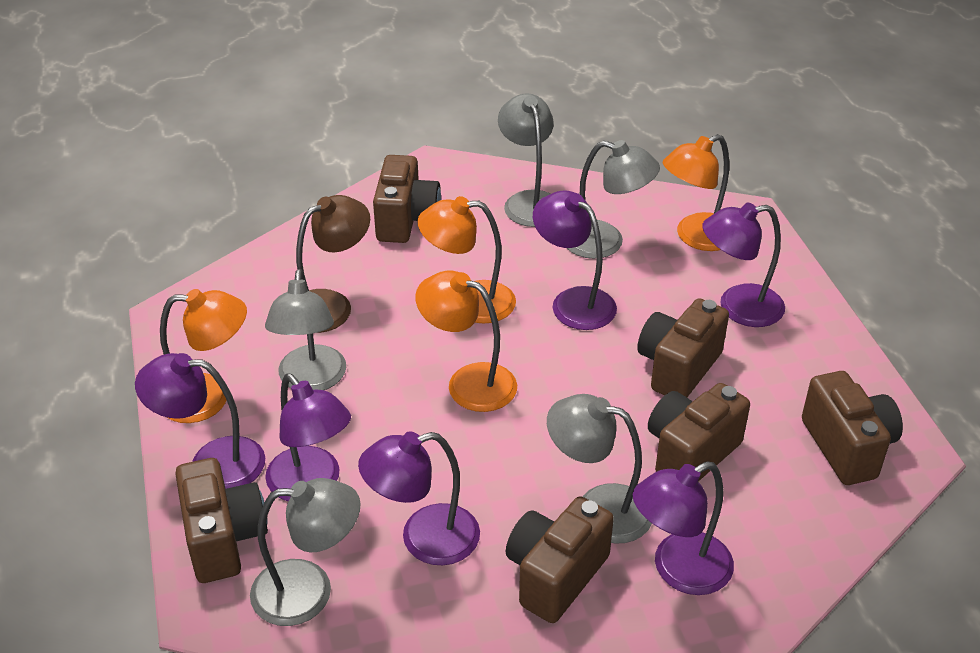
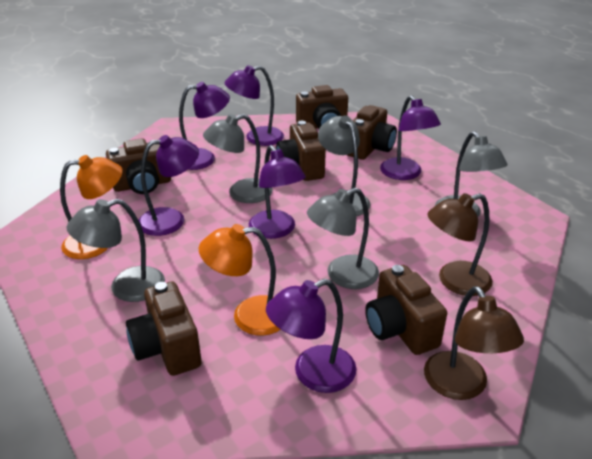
brown lamp: 1 -> 2
orange lamp: 4 -> 2

